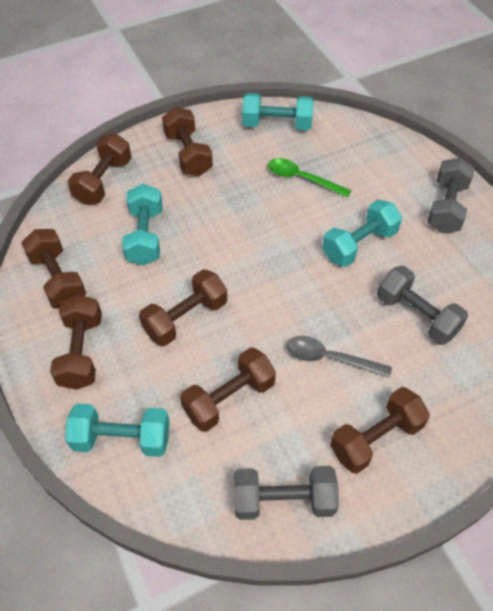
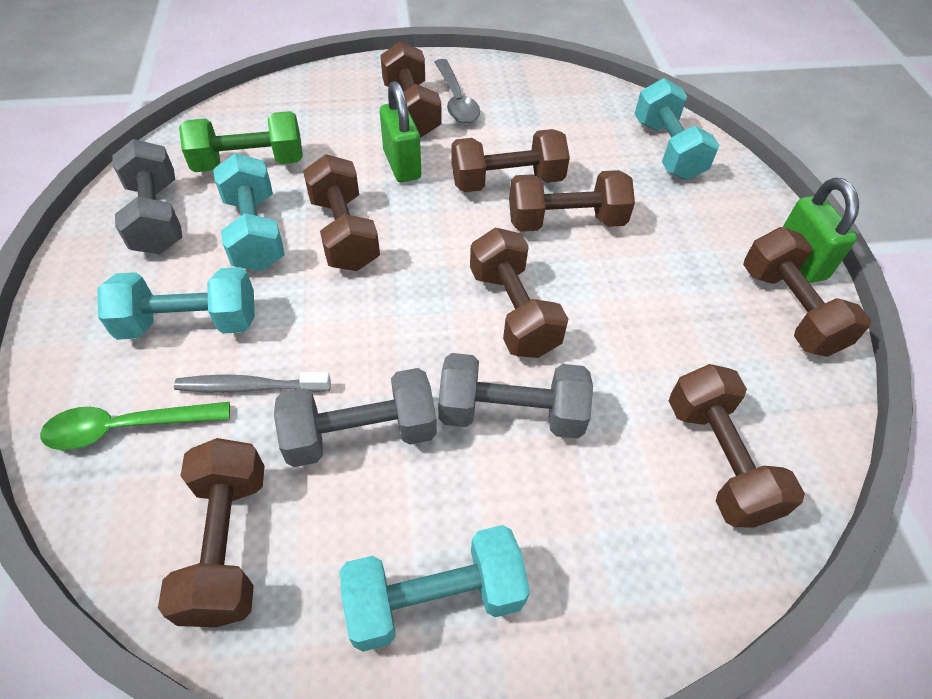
brown dumbbell: 7 -> 8
green dumbbell: 0 -> 1
green padlock: 0 -> 2
grey toothbrush: 0 -> 1

